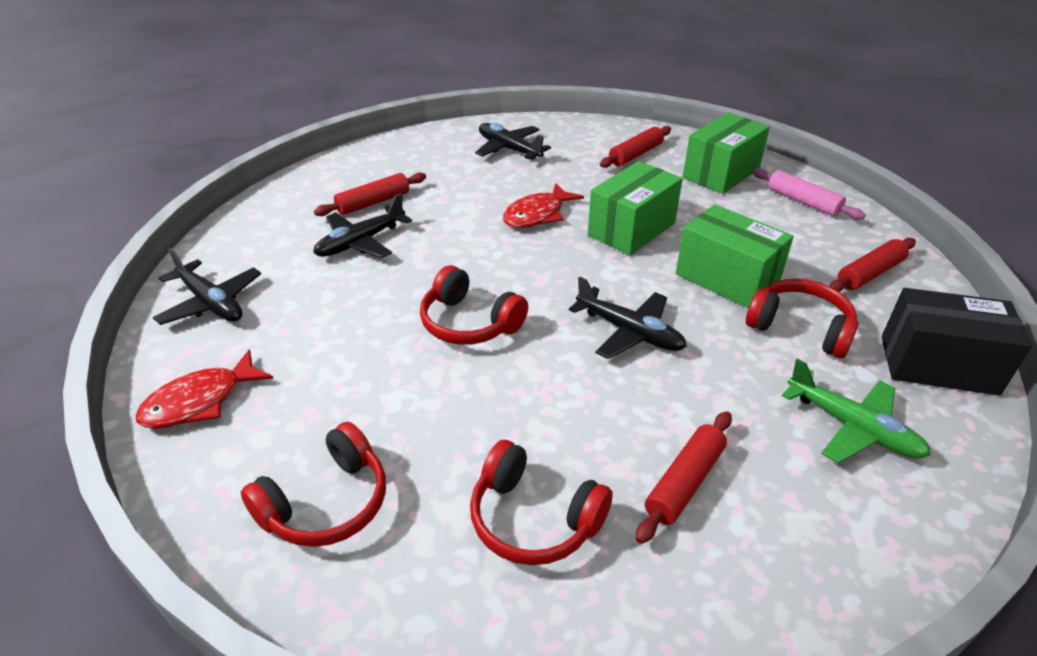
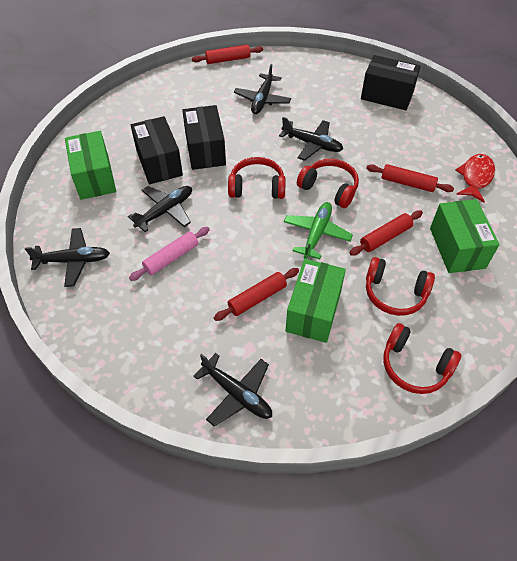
black box: 1 -> 3
black plane: 4 -> 5
red fish: 2 -> 1

